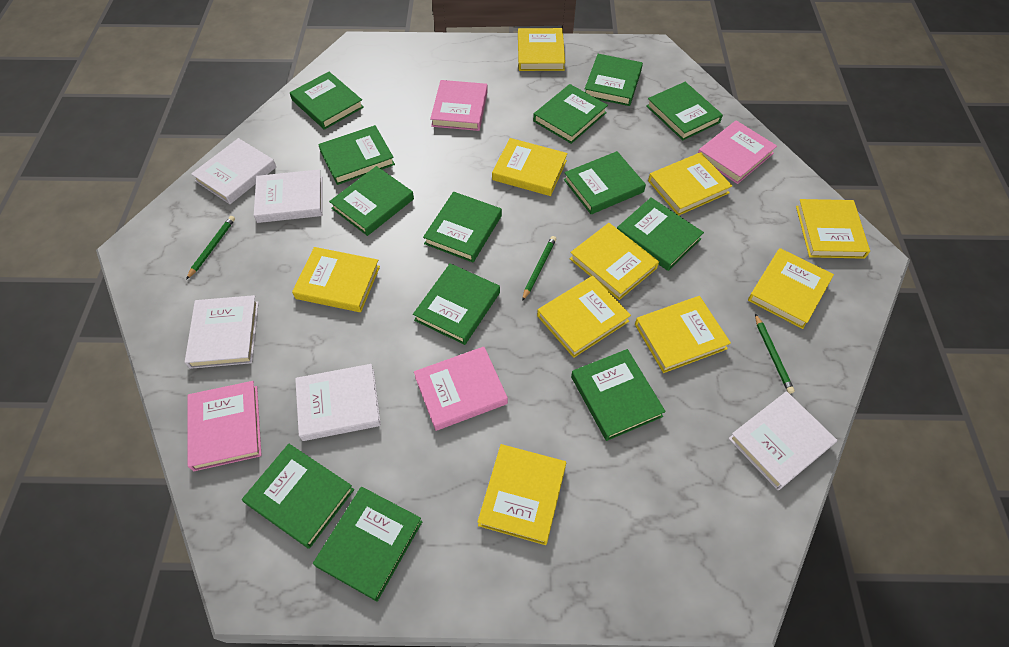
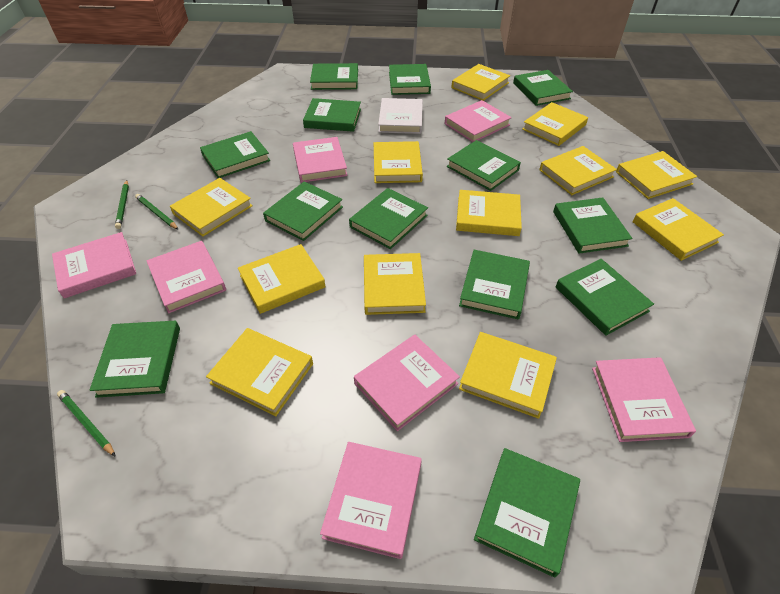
pink book: 4 -> 7
white book: 5 -> 1
yellow book: 10 -> 12

